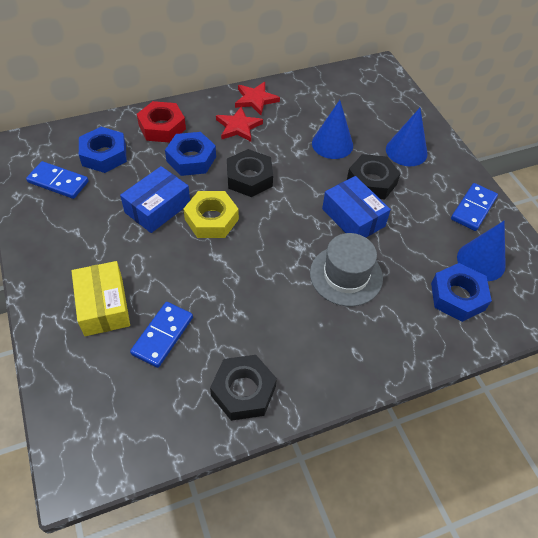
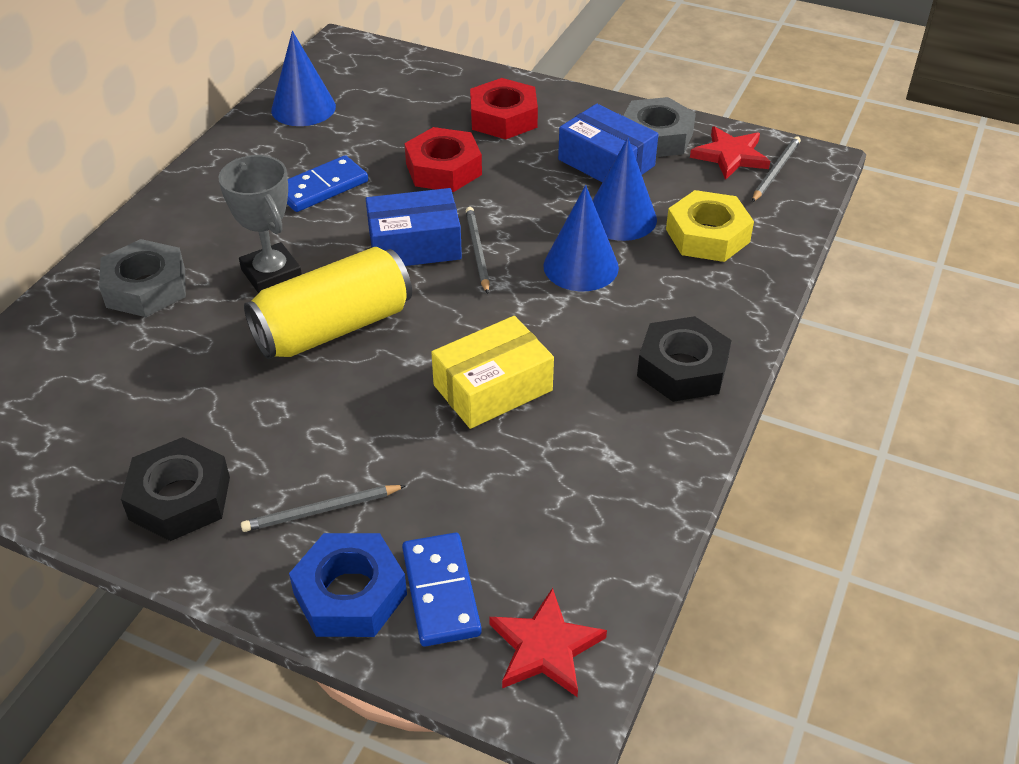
black nut: 3 -> 2
blue domino: 3 -> 2
blue nut: 3 -> 1
grey hat: 1 -> 0
grey nut: 0 -> 2
grey pencil: 0 -> 3
grey trophy: 0 -> 1
red nut: 1 -> 2
yellow can: 0 -> 1

